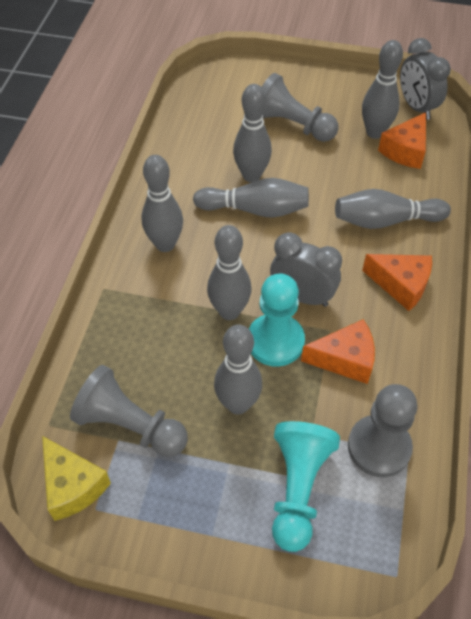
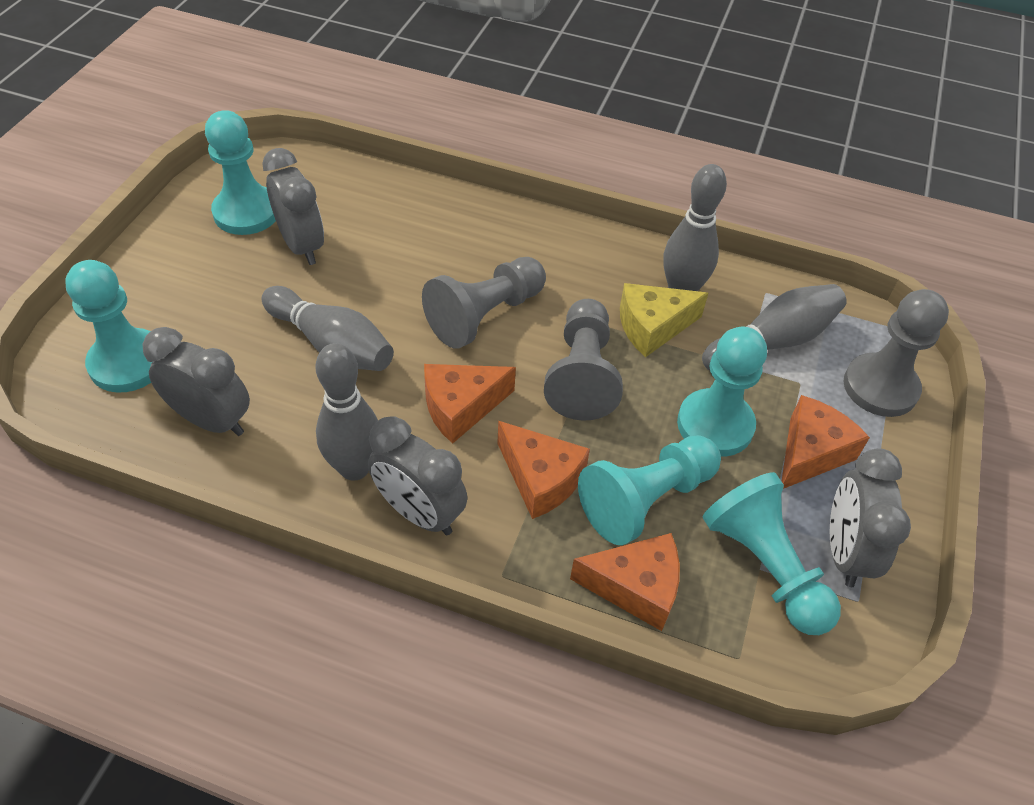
grey bowling pin: 7 -> 4
grey clock: 2 -> 4
orange cheese: 3 -> 4
turquoise pawn: 2 -> 5

